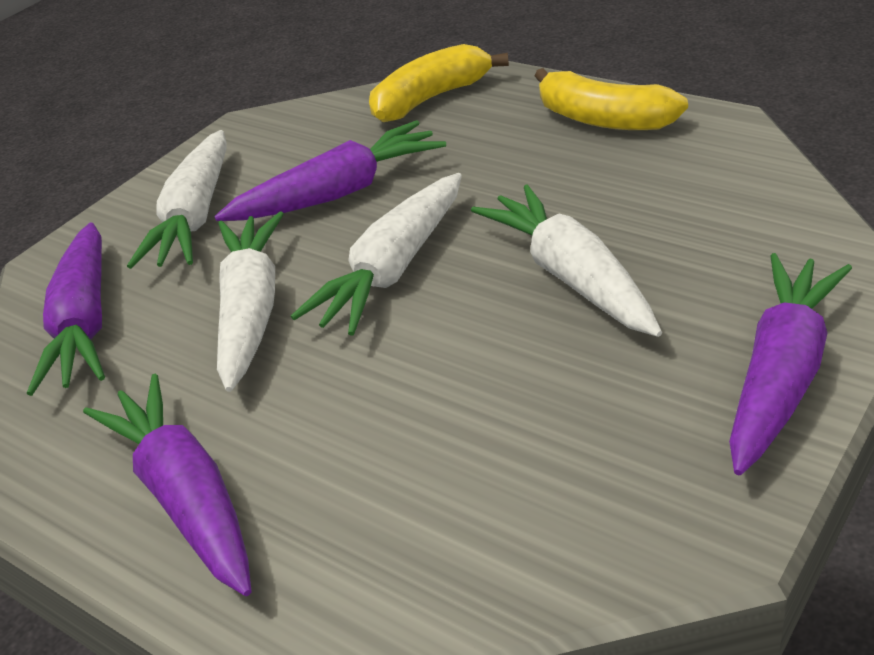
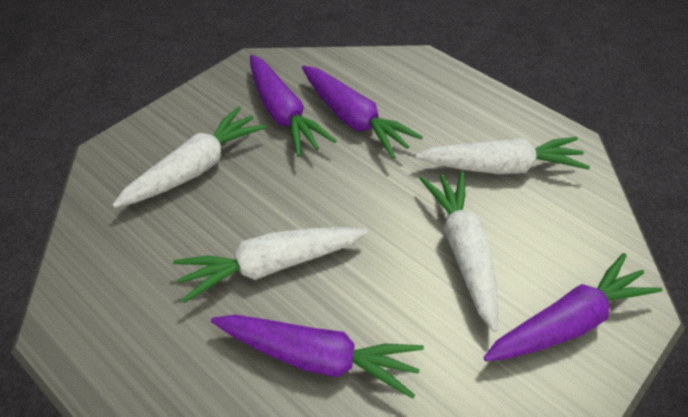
yellow banana: 2 -> 0

